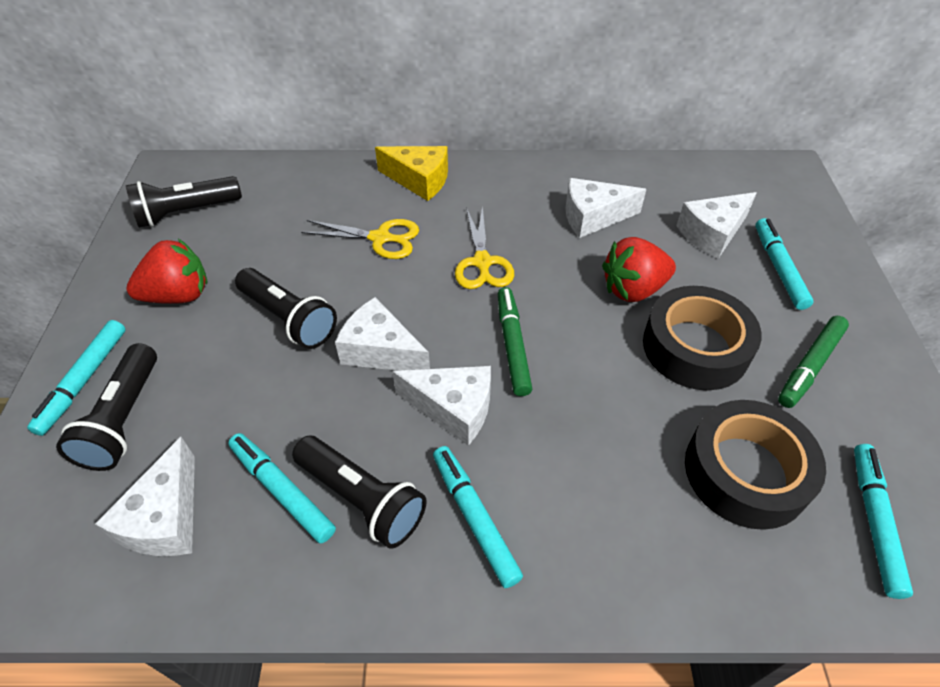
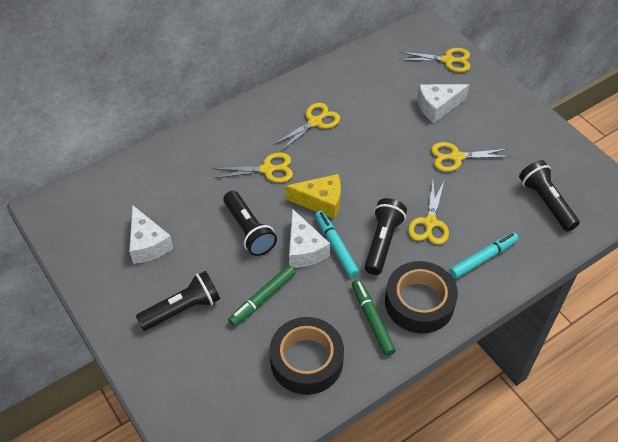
red strawberry: 2 -> 0
turquoise marker: 5 -> 2
white cheese: 5 -> 3
yellow scissors: 2 -> 5

